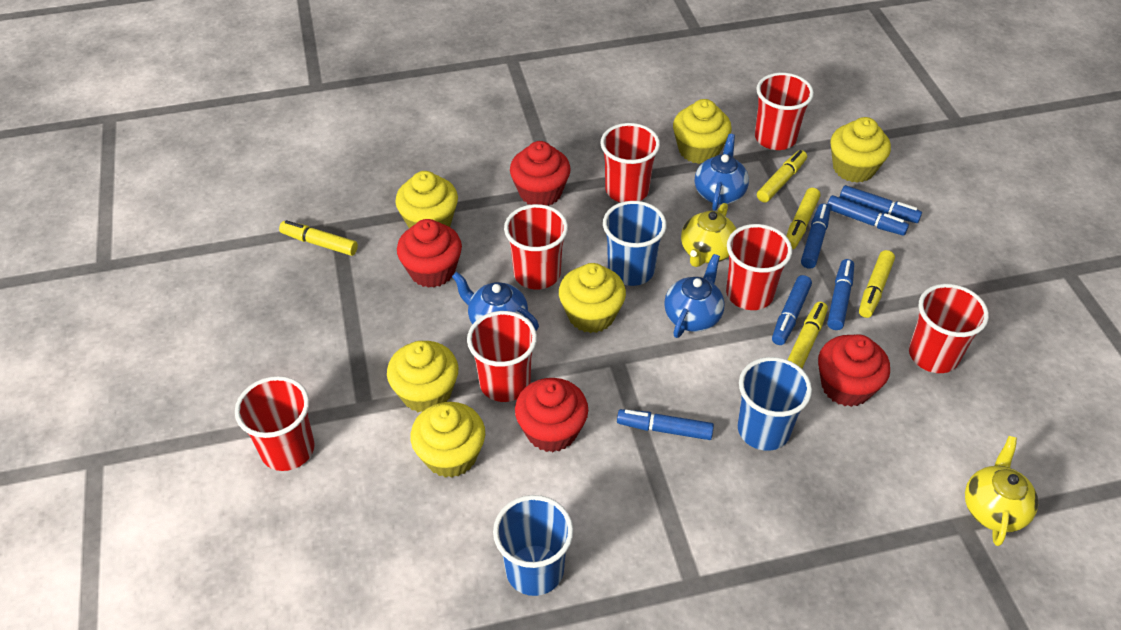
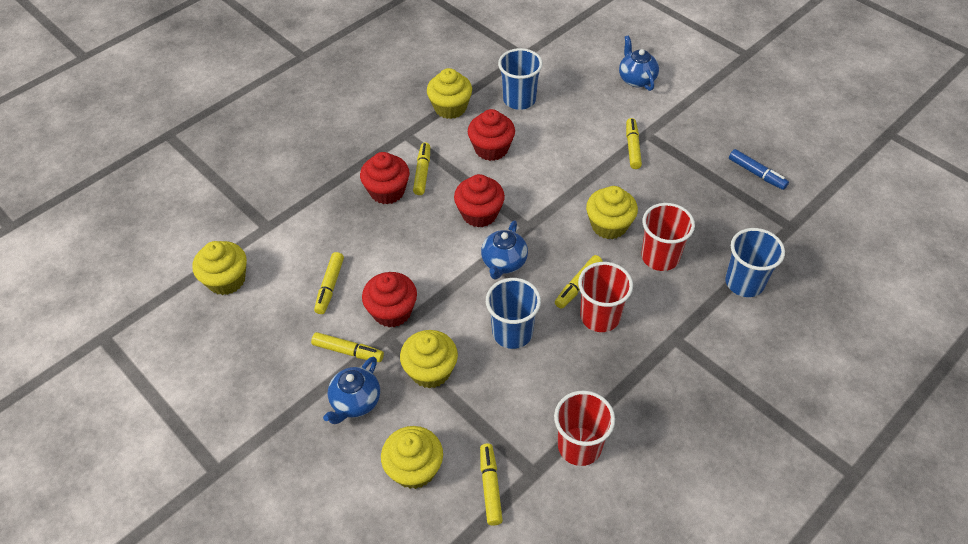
blue marker: 6 -> 1
red cup: 7 -> 3
yellow cupcake: 6 -> 5
yellow marker: 5 -> 6
yellow teapot: 2 -> 0

